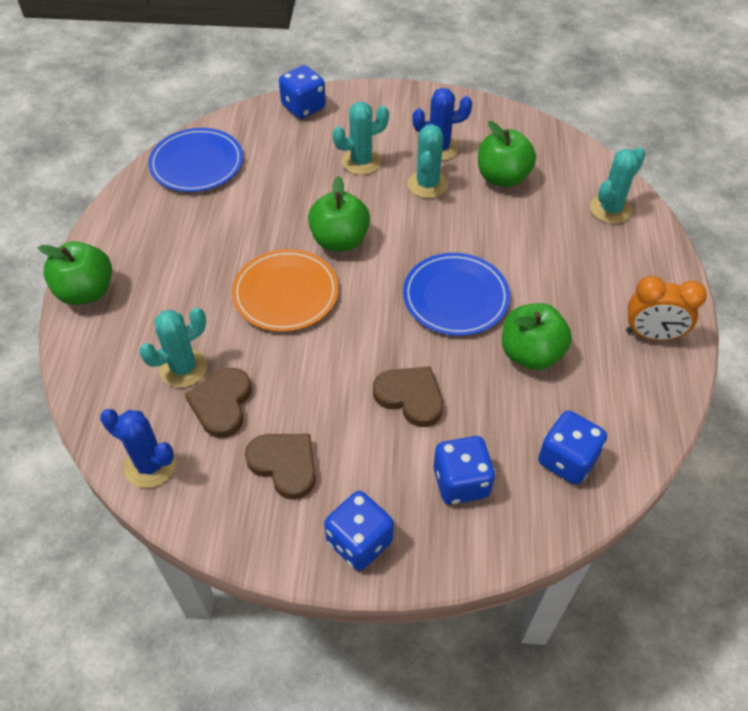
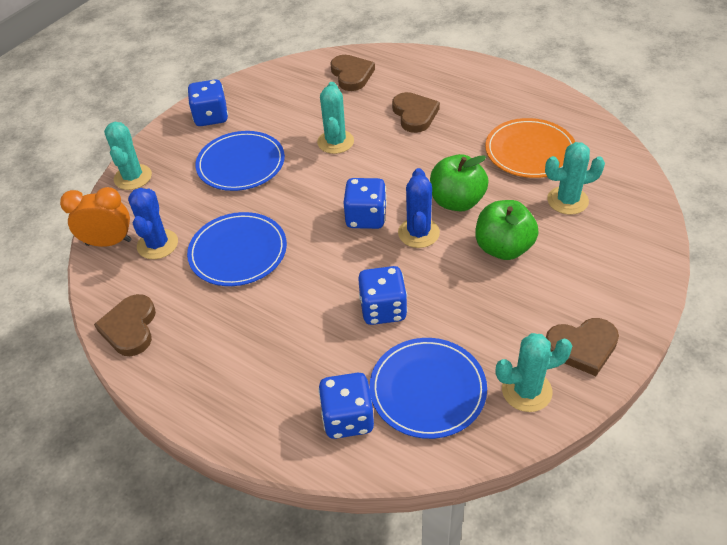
blue plate: 2 -> 3
brown heart: 3 -> 4
green apple: 4 -> 2

